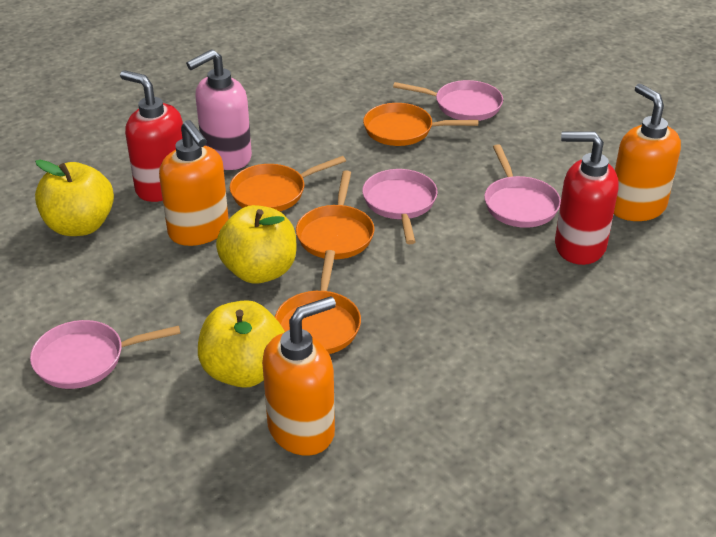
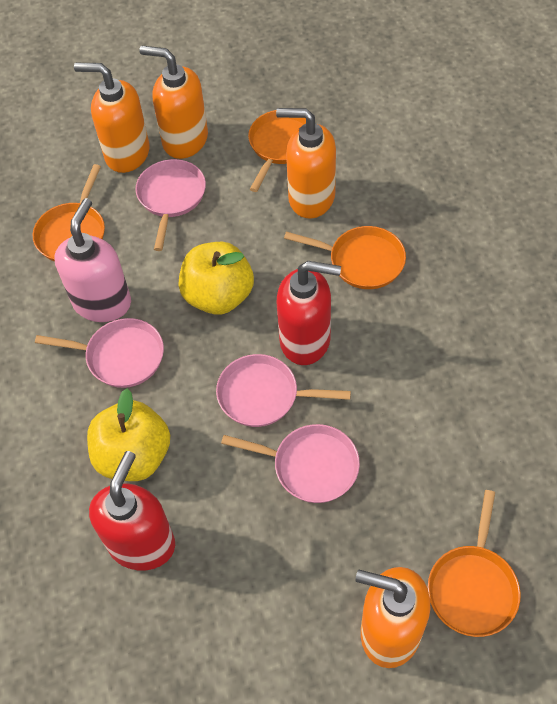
orange soap dispenser: 3 -> 4
yellow apple: 3 -> 2

